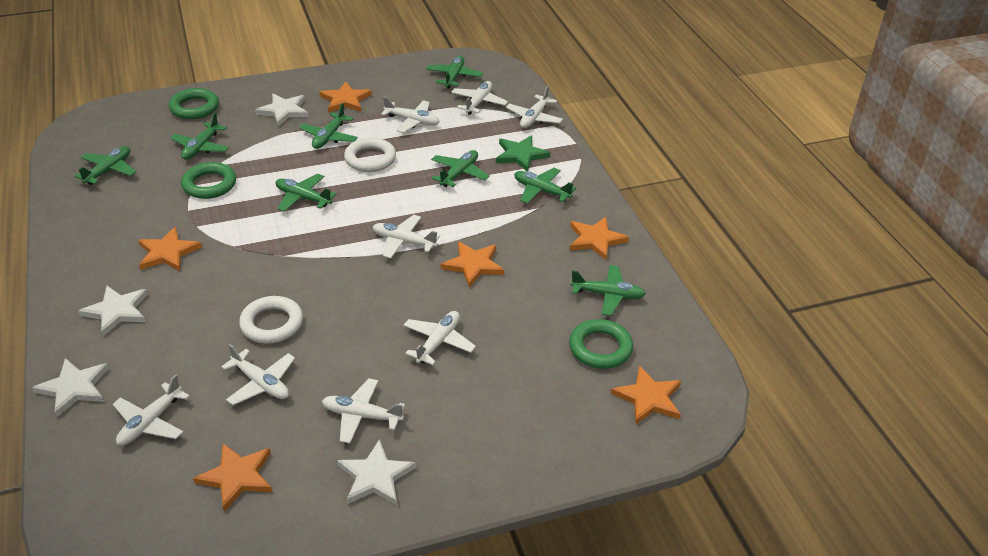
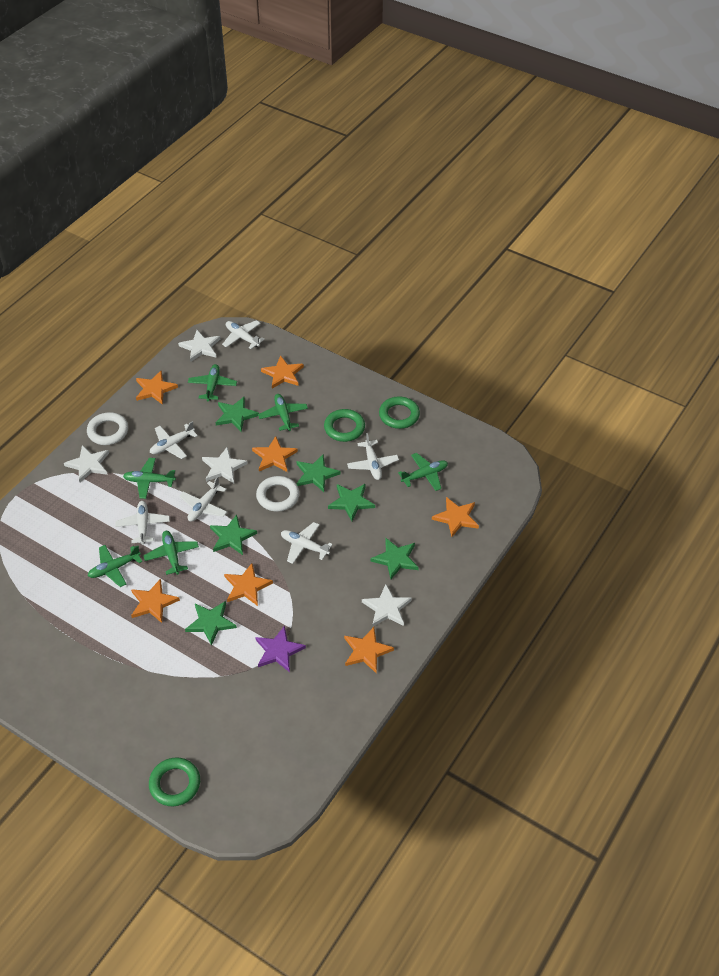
green plane: 8 -> 6
green star: 1 -> 6
orange star: 6 -> 7
purple star: 0 -> 1
white plane: 8 -> 6

